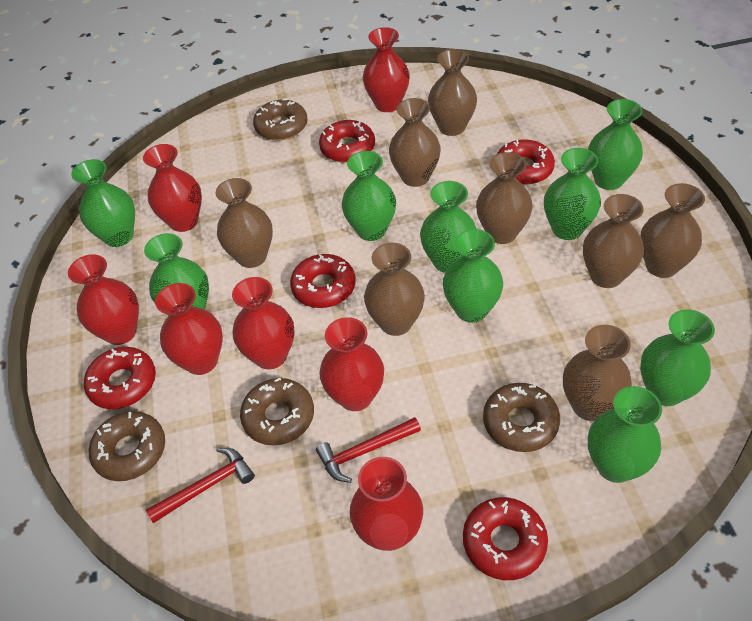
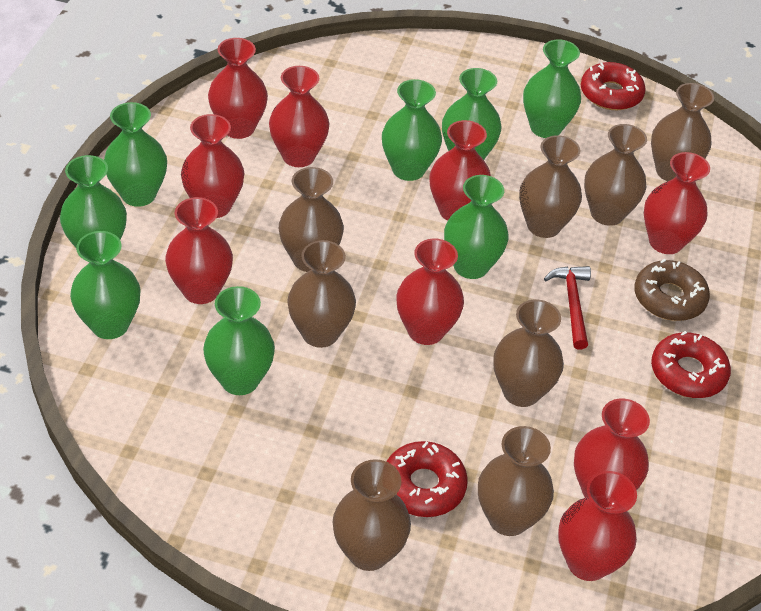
brown donut: 4 -> 1
green vase: 9 -> 8
red donut: 5 -> 3
red hammer: 2 -> 1
red vase: 7 -> 9

